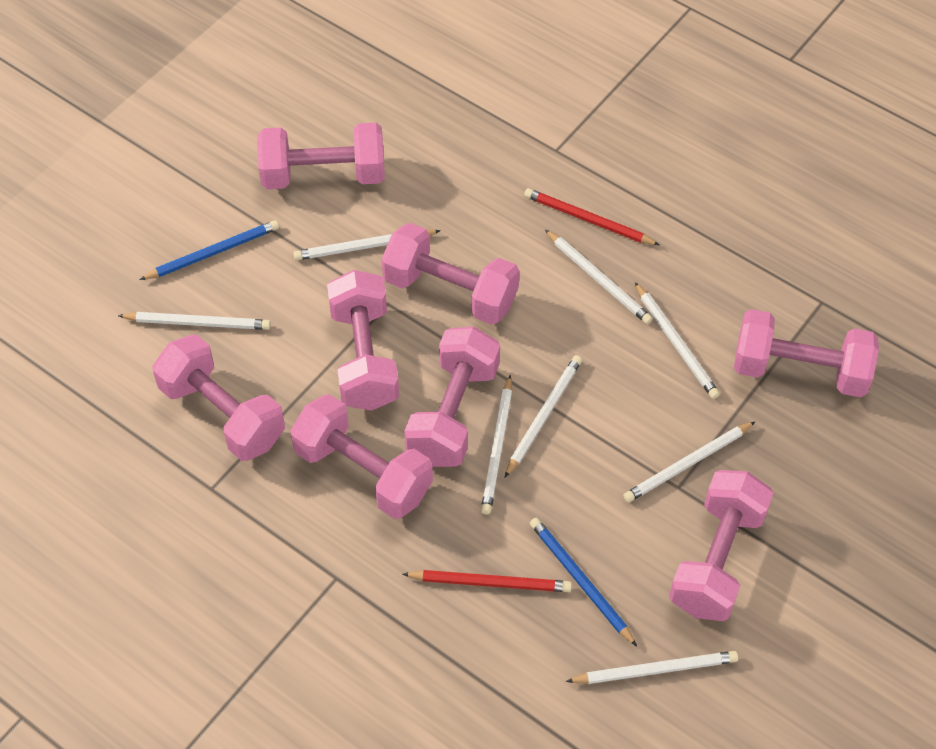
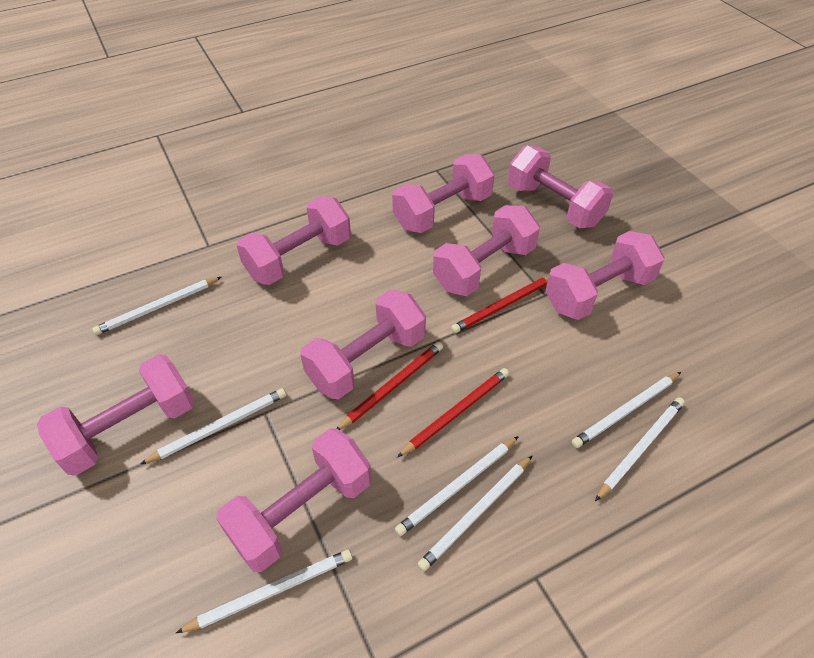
blue pencil: 2 -> 0
red pencil: 2 -> 3
white pencil: 8 -> 7

